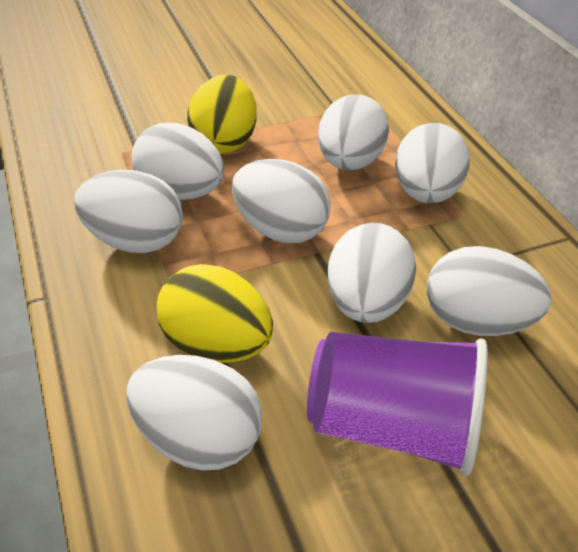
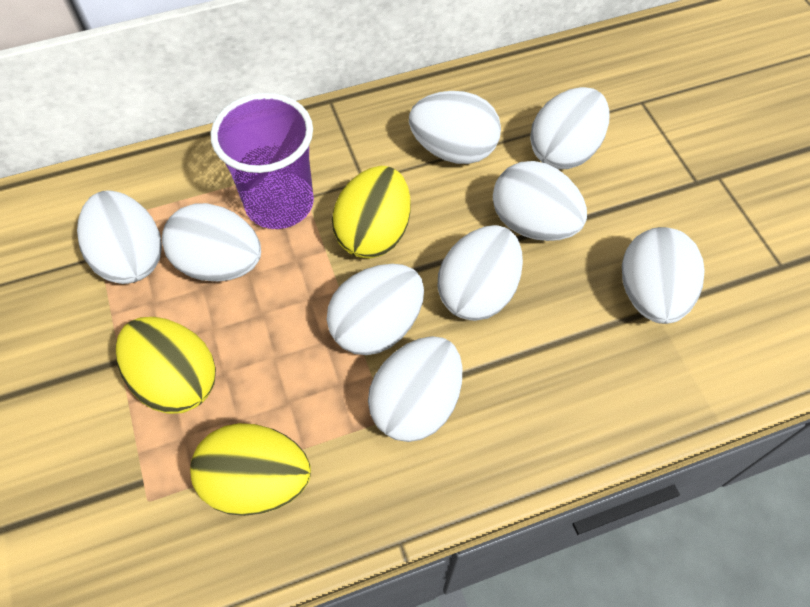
white egg: 8 -> 9
yellow egg: 2 -> 3

